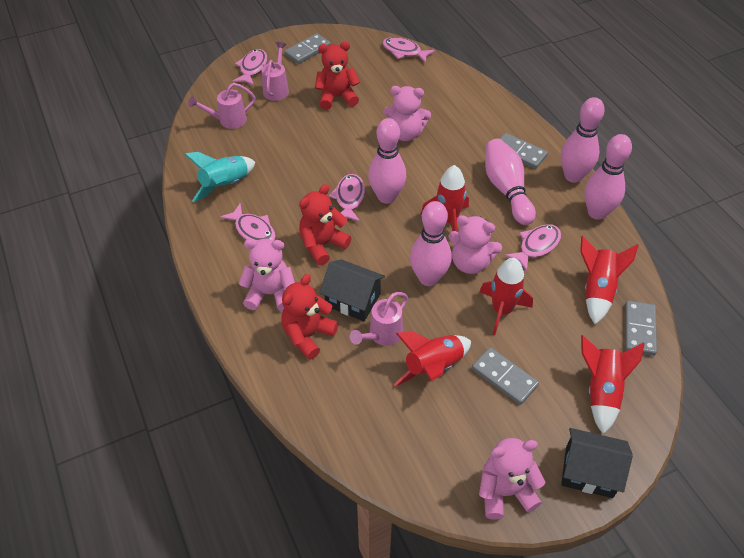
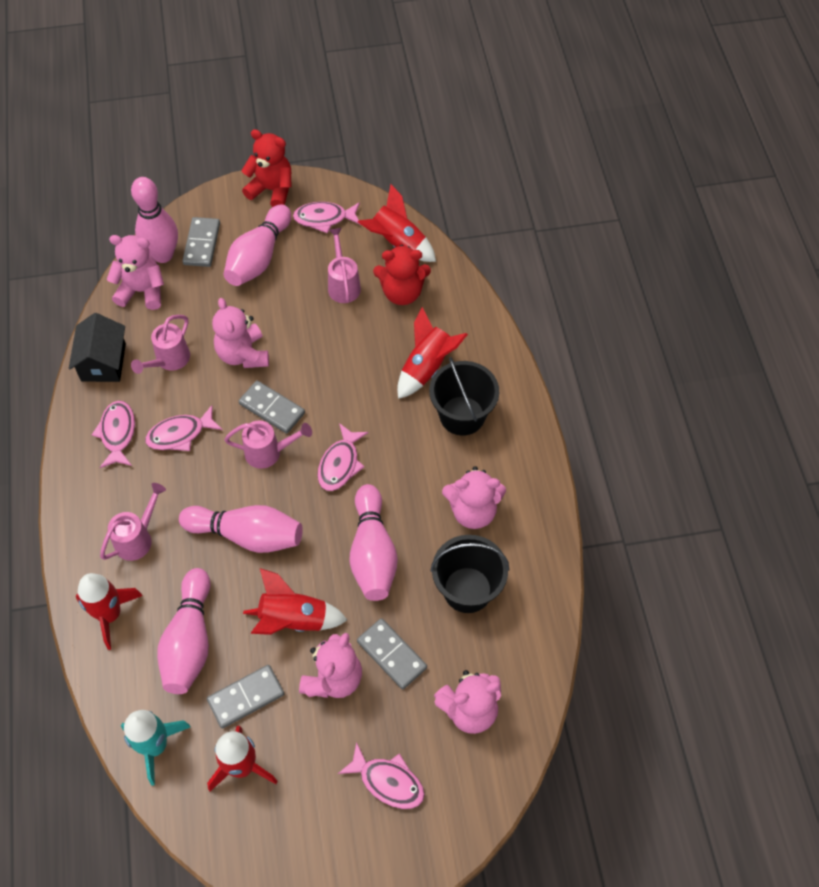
black bucket: 0 -> 2
black house: 2 -> 1
pink teddy bear: 4 -> 5
pink watering can: 3 -> 4
red teddy bear: 3 -> 2

